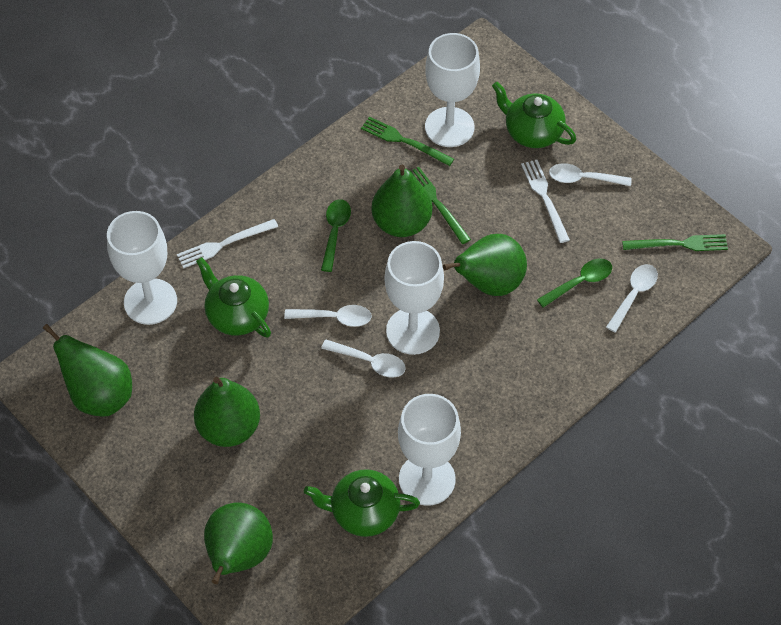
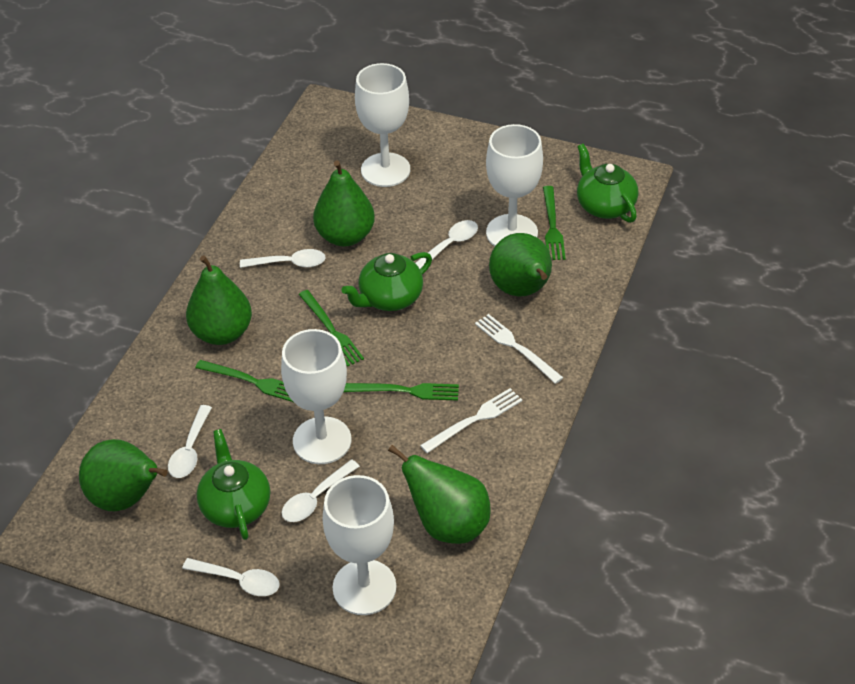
green fork: 3 -> 4
green spoon: 2 -> 0
white spoon: 4 -> 5

